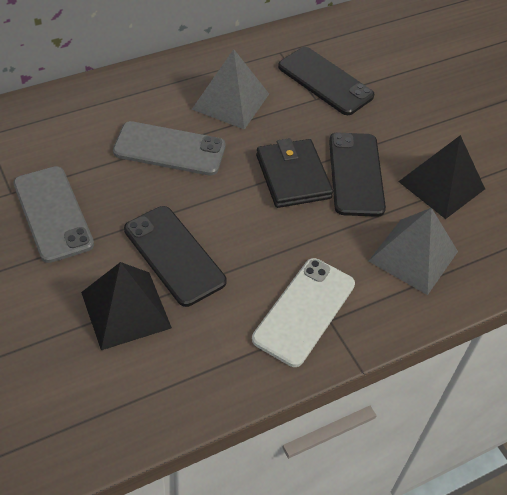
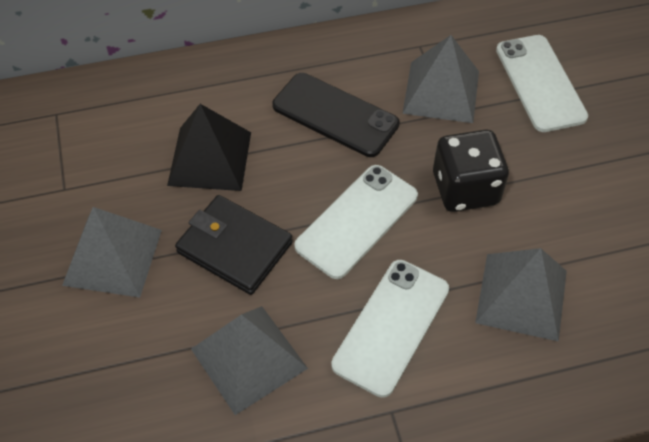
black dice: 0 -> 1
black phone: 3 -> 1
black pyramid: 2 -> 1
grey phone: 2 -> 0
grey pyramid: 2 -> 4
white phone: 1 -> 3

